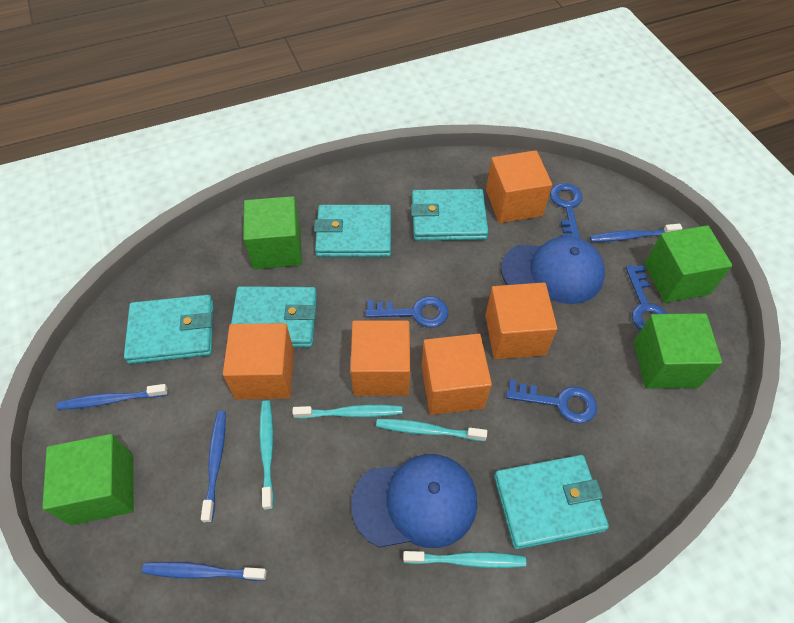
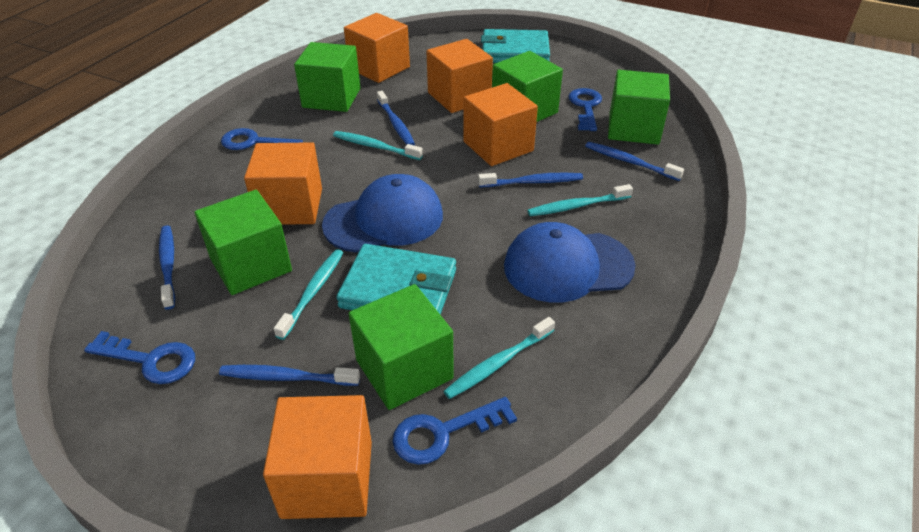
blue toothbrush: 4 -> 5
green cube: 4 -> 5
turquoise wallet: 5 -> 2

